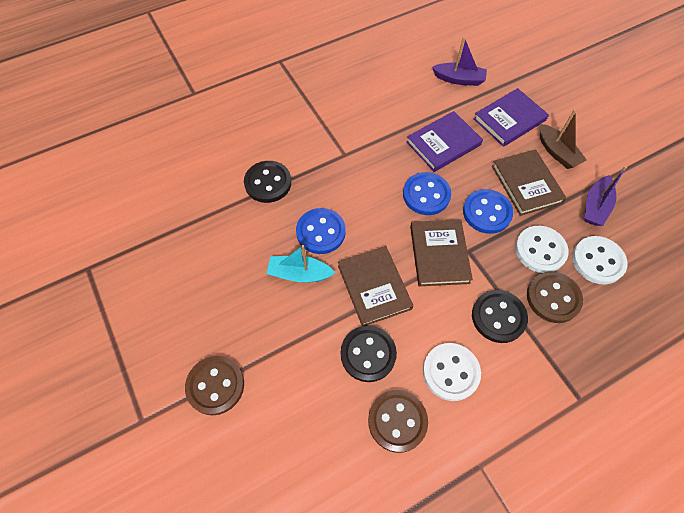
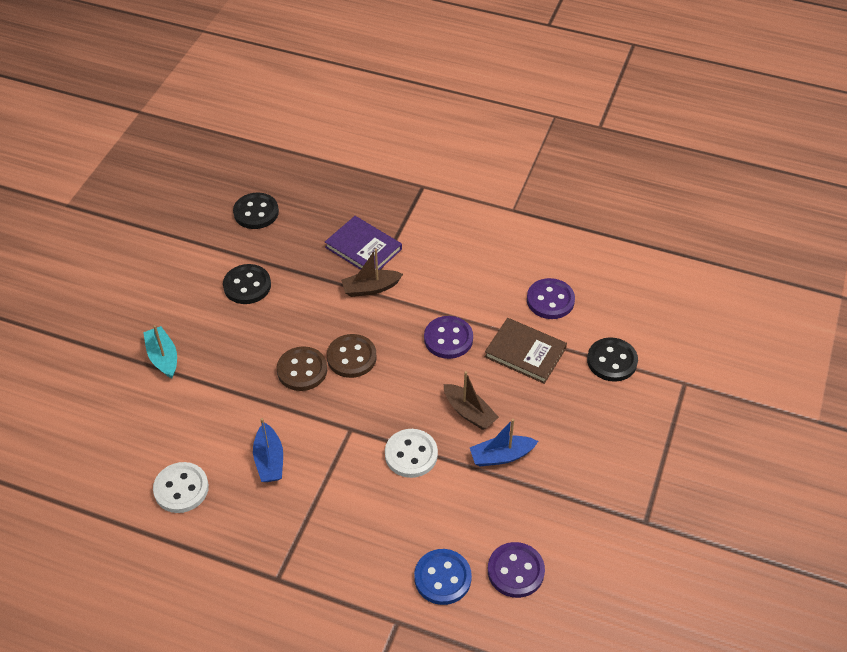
blue boat: 0 -> 2
blue button: 3 -> 1
brown boat: 1 -> 2
brown book: 3 -> 1
brown button: 3 -> 2
purple boat: 2 -> 0
purple book: 2 -> 1
purple button: 0 -> 3
white button: 3 -> 2

